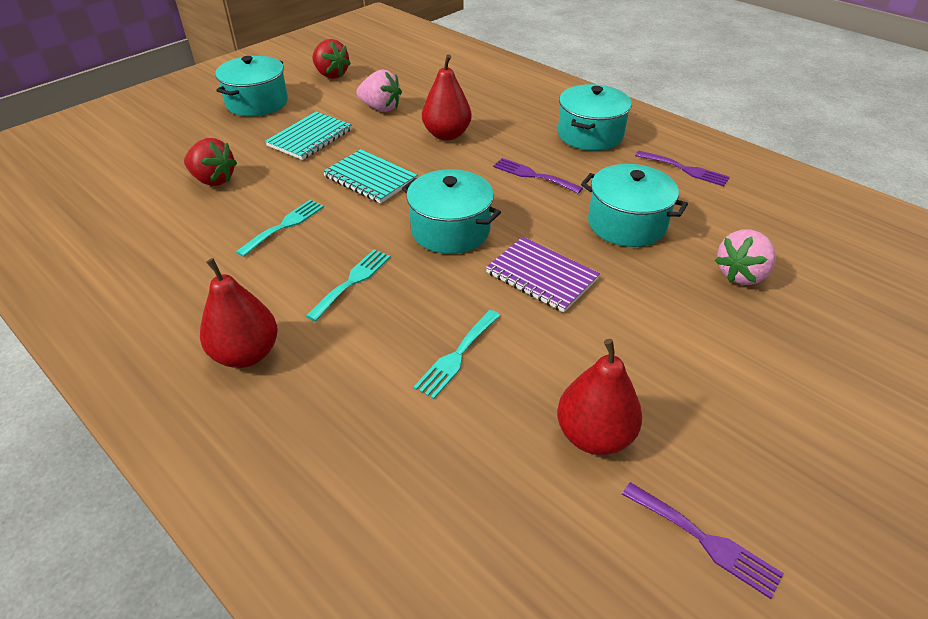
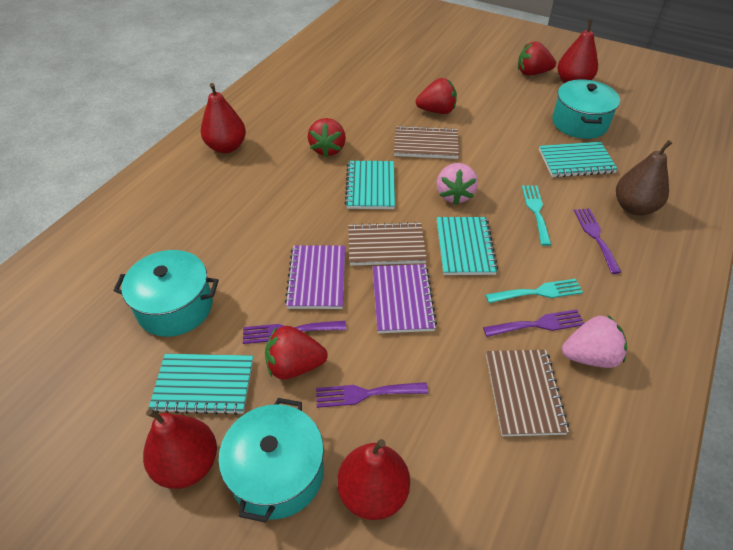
brown notebook: 0 -> 3
brown pear: 0 -> 1
purple fork: 3 -> 4
purple notebook: 1 -> 2
red pear: 3 -> 4
red strawberry: 2 -> 4
turquoise fork: 3 -> 2
turquoise notebook: 2 -> 4
turquoise pot: 4 -> 3

